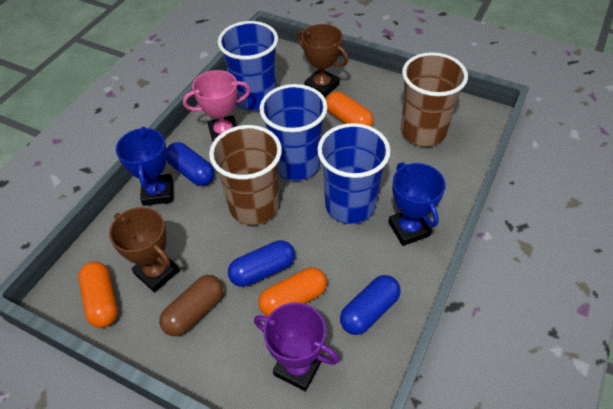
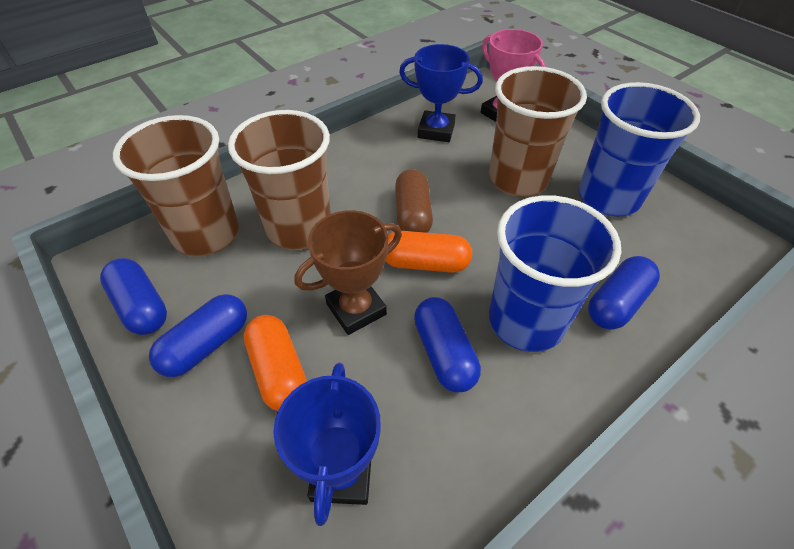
blue capsule: 3 -> 4
blue cup: 3 -> 2
brown cup: 2 -> 3
brown trophy: 2 -> 1
orange capsule: 3 -> 2
purple trophy: 1 -> 0

